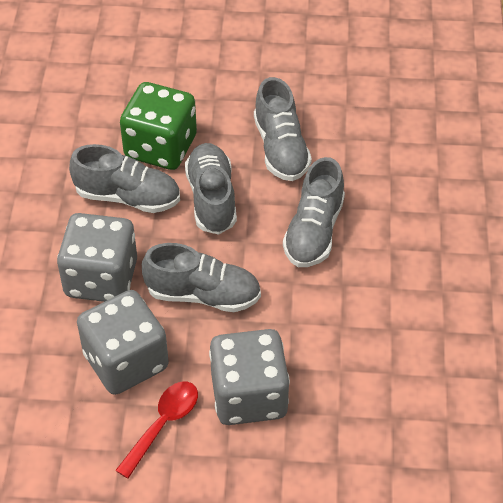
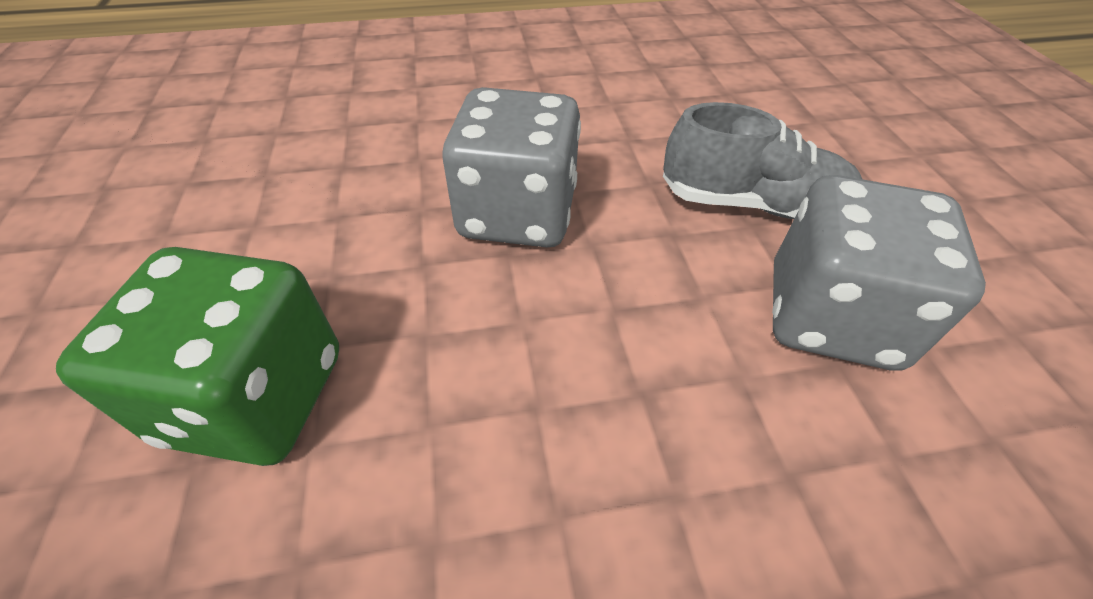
grey dice: 3 -> 2
grey shoe: 5 -> 1
red spoon: 1 -> 0

